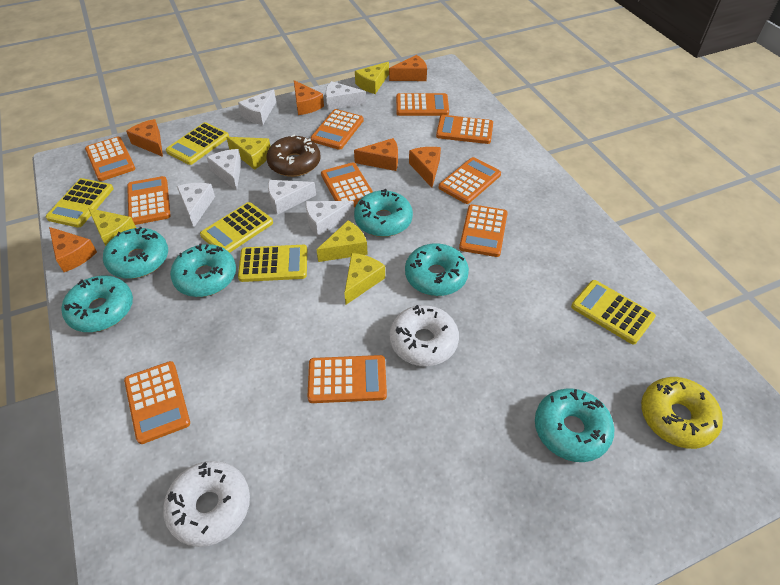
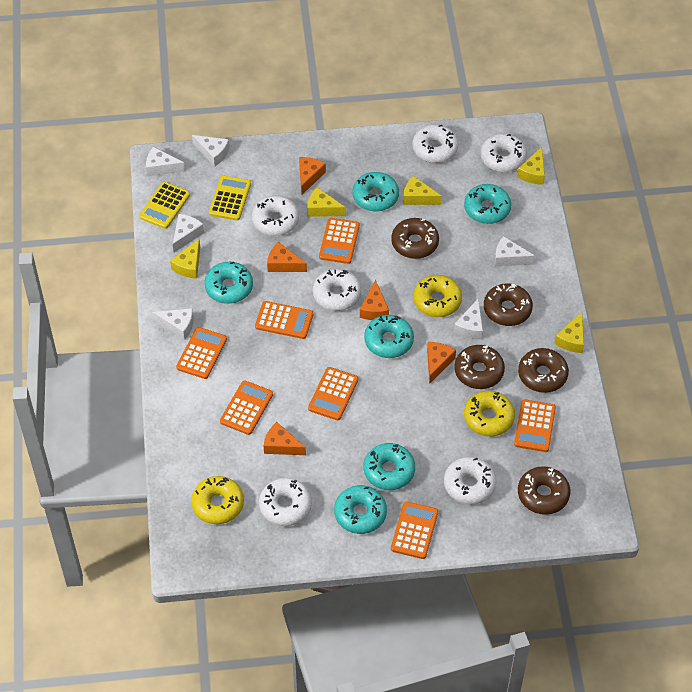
brown donut: 1 -> 5
orange calculator: 10 -> 7
orange cheese: 6 -> 5
white donut: 2 -> 6
yellow calculator: 5 -> 2
yellow donut: 1 -> 3

